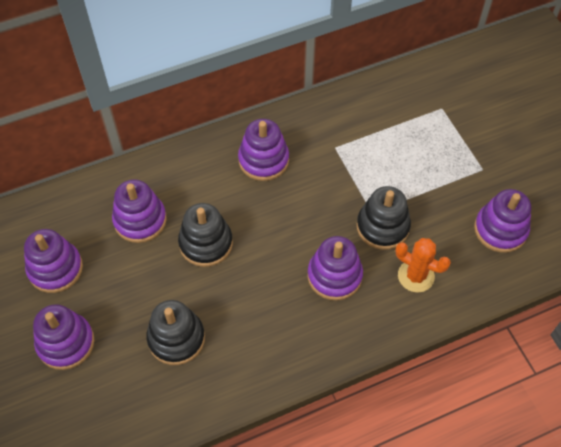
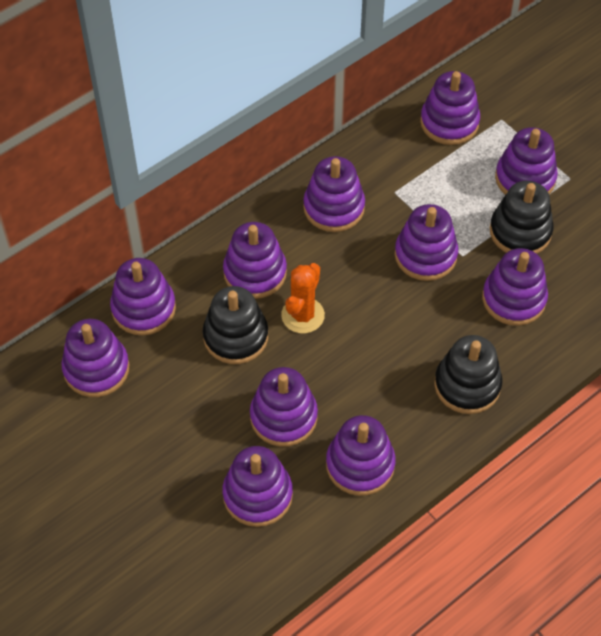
purple stacking toy: 6 -> 11

